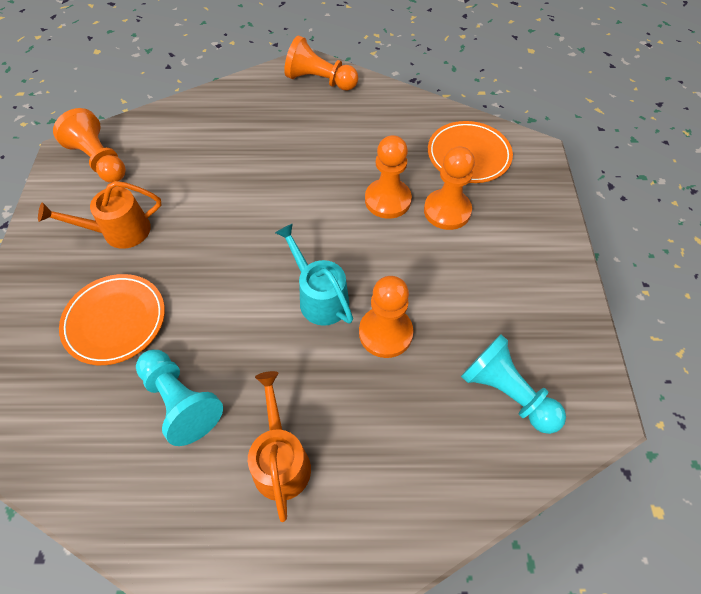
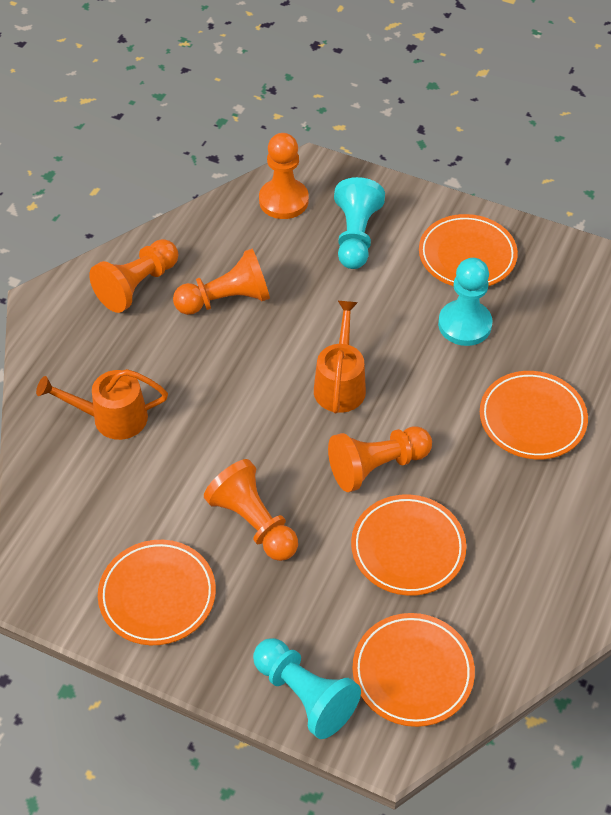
orange plate: 2 -> 5
turquoise pawn: 2 -> 3
turquoise watering can: 1 -> 0

